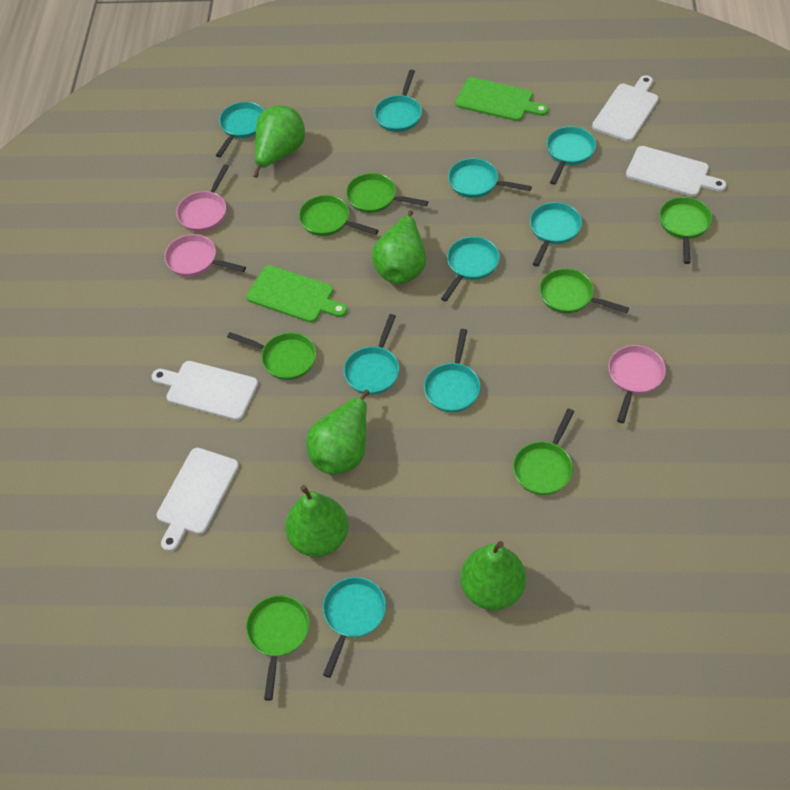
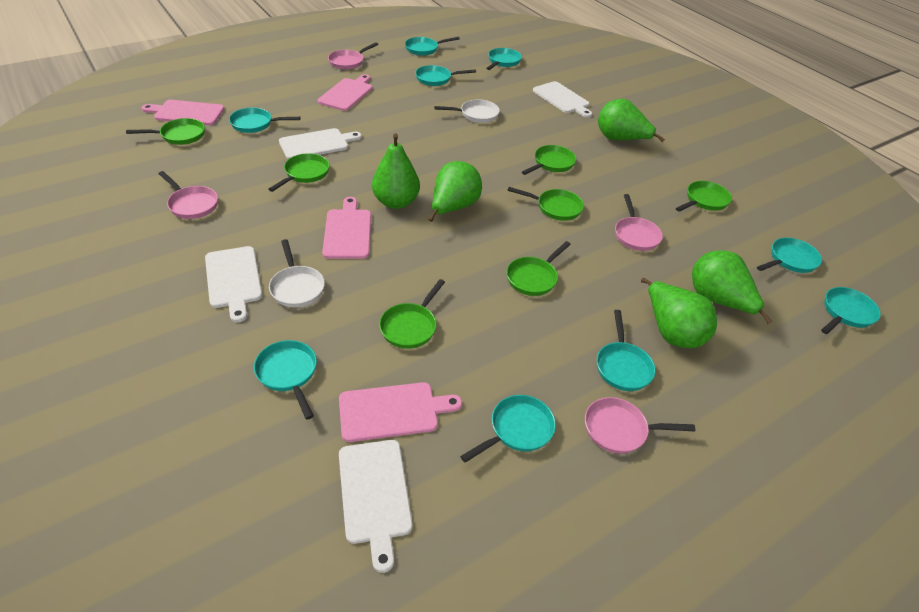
green cutting board: 2 -> 0
pink cutting board: 0 -> 4
pink pan: 3 -> 4
white pan: 0 -> 2

